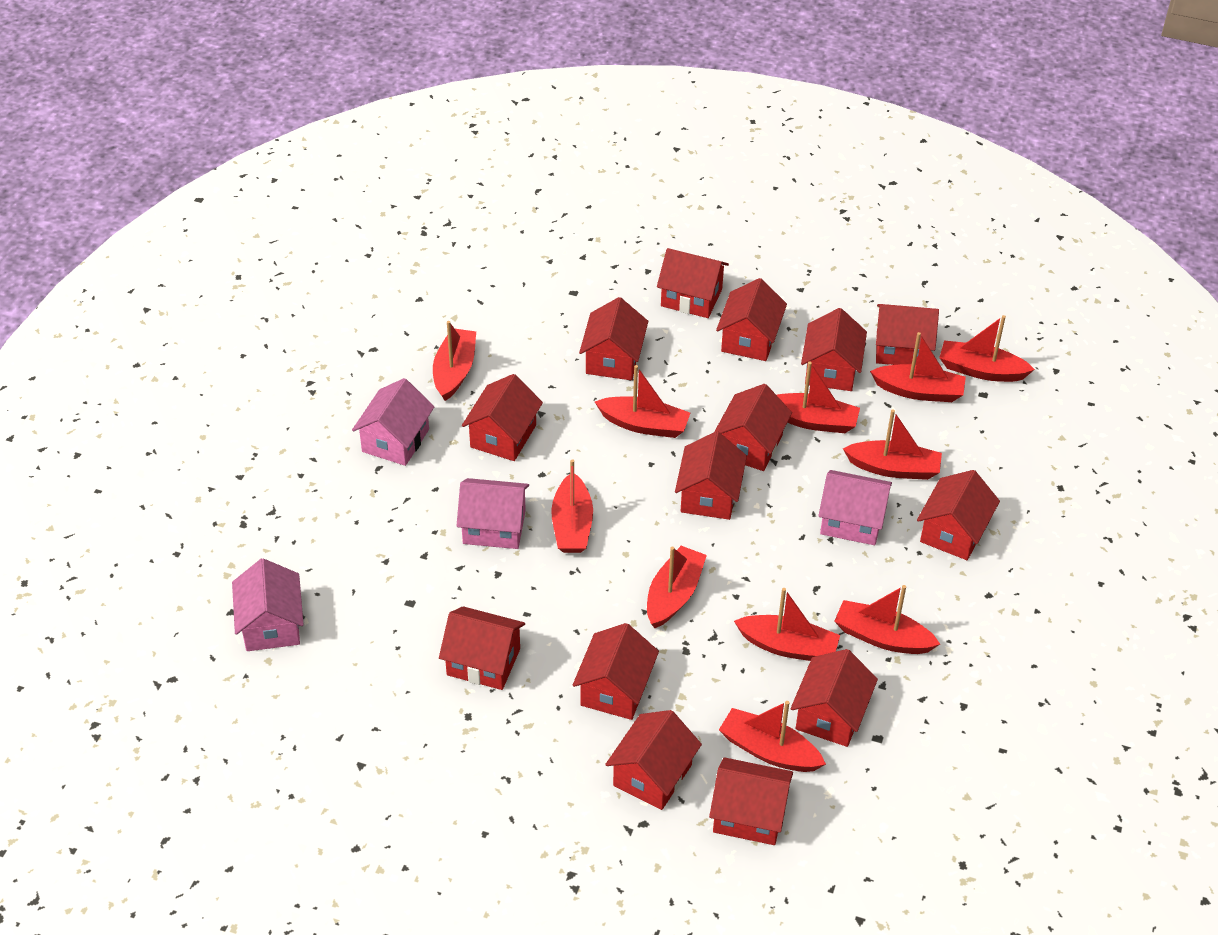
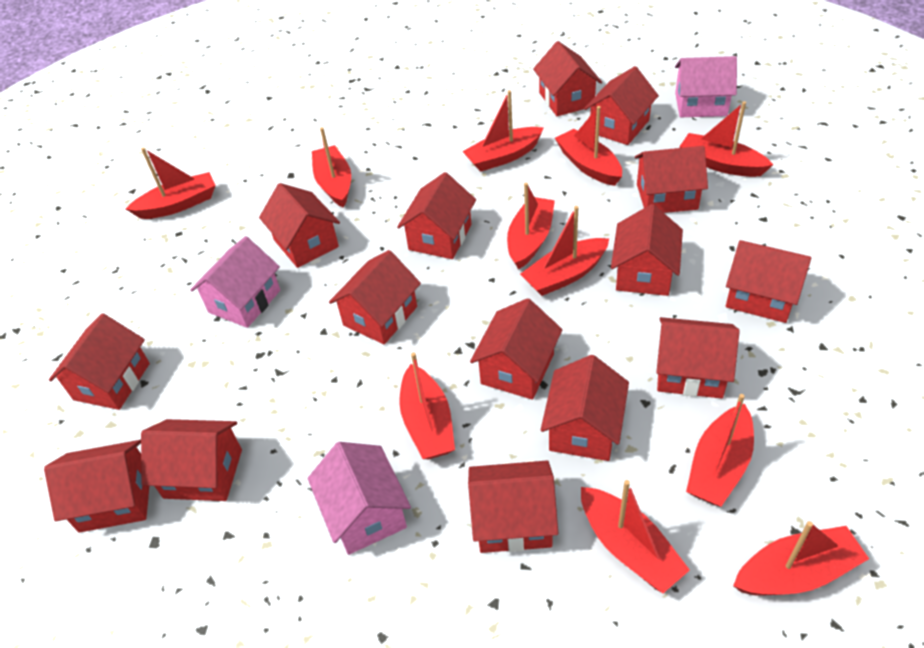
pink house: 4 -> 3
red house: 14 -> 15

